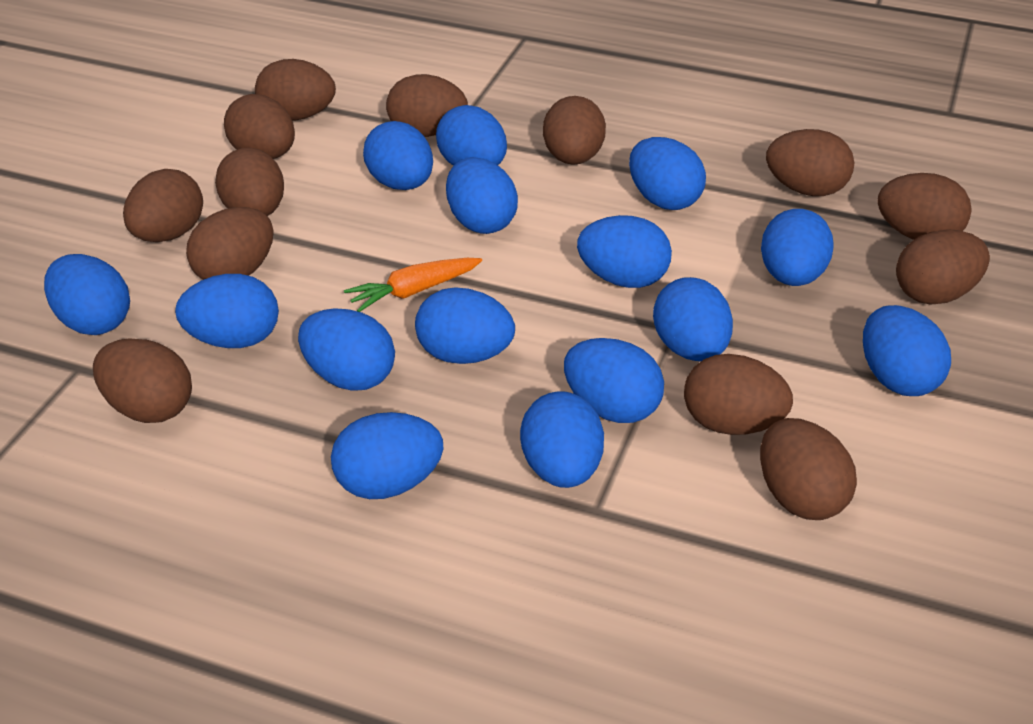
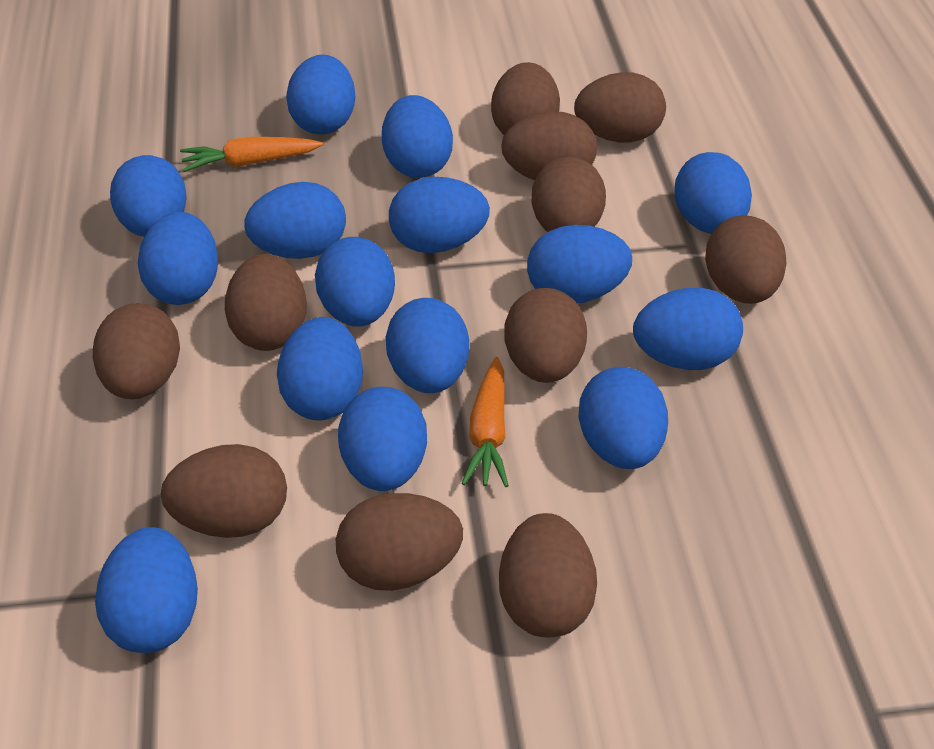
brown egg: 13 -> 11
orange carrot: 1 -> 2

